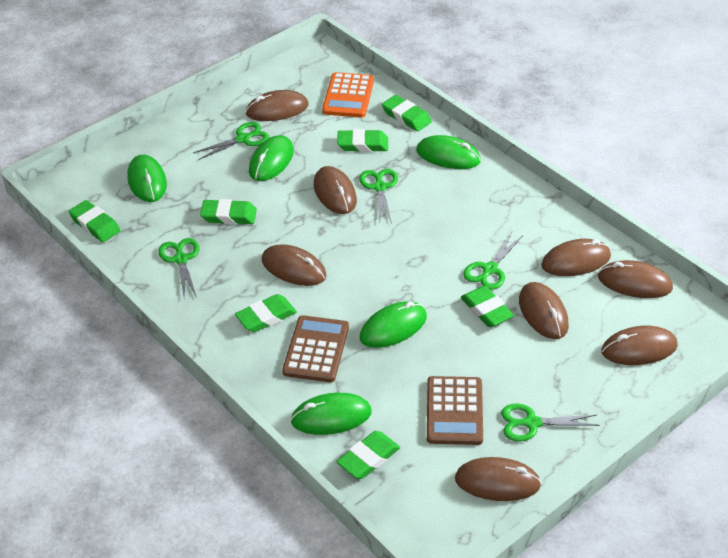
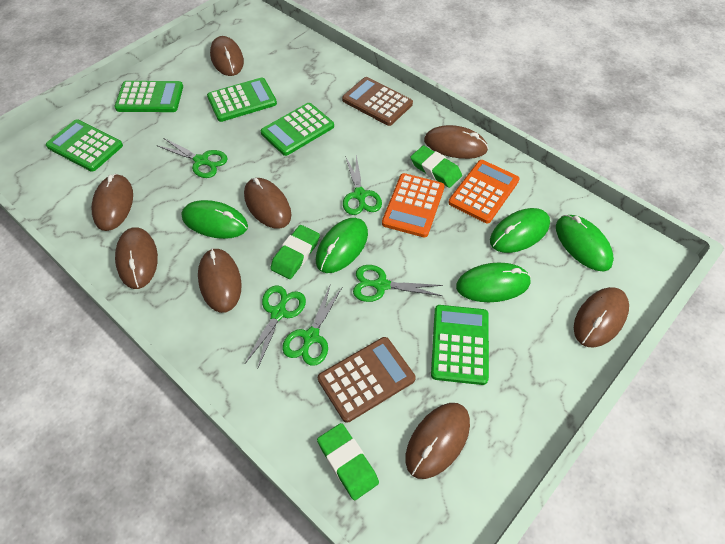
green calculator: 0 -> 5
green eraser: 7 -> 3
orange calculator: 1 -> 2

